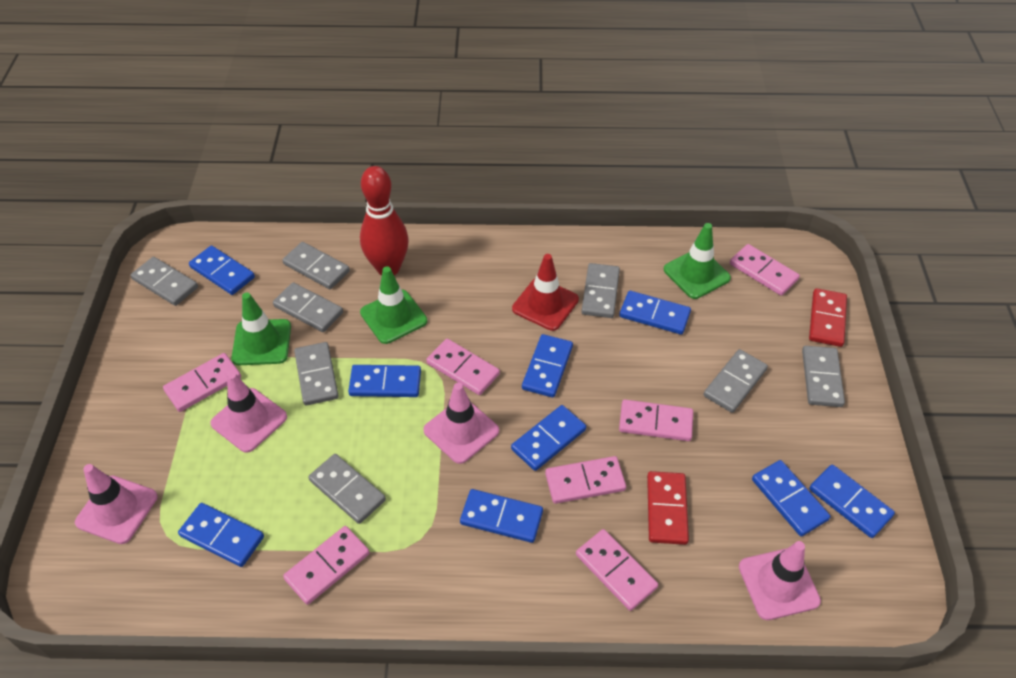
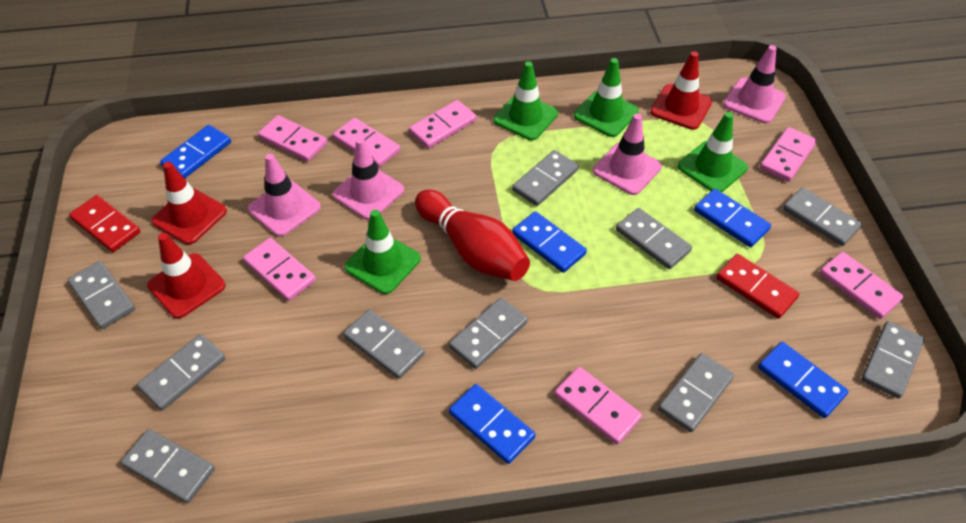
blue domino: 9 -> 5
green traffic cone: 3 -> 4
grey domino: 8 -> 10
red traffic cone: 1 -> 3

